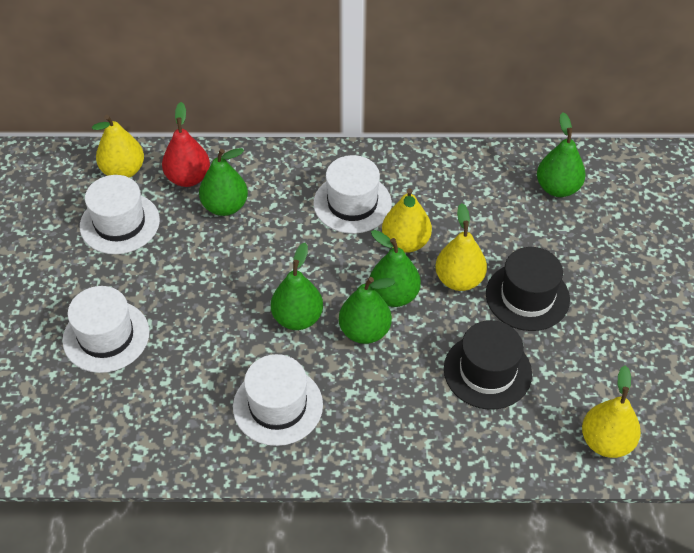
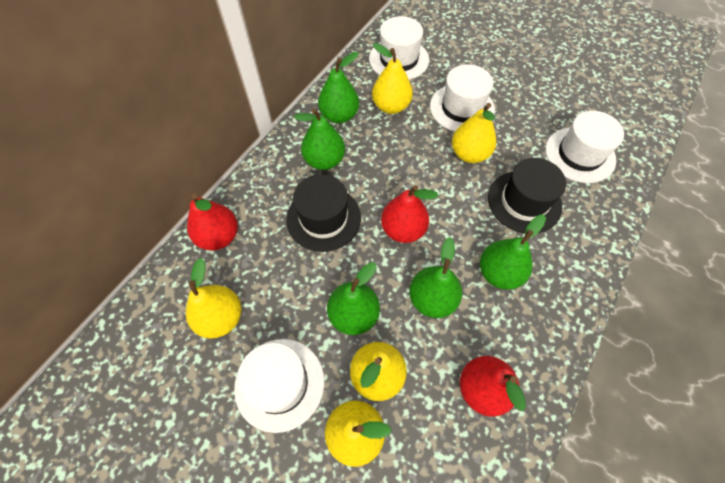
red pear: 1 -> 3
yellow pear: 4 -> 5

